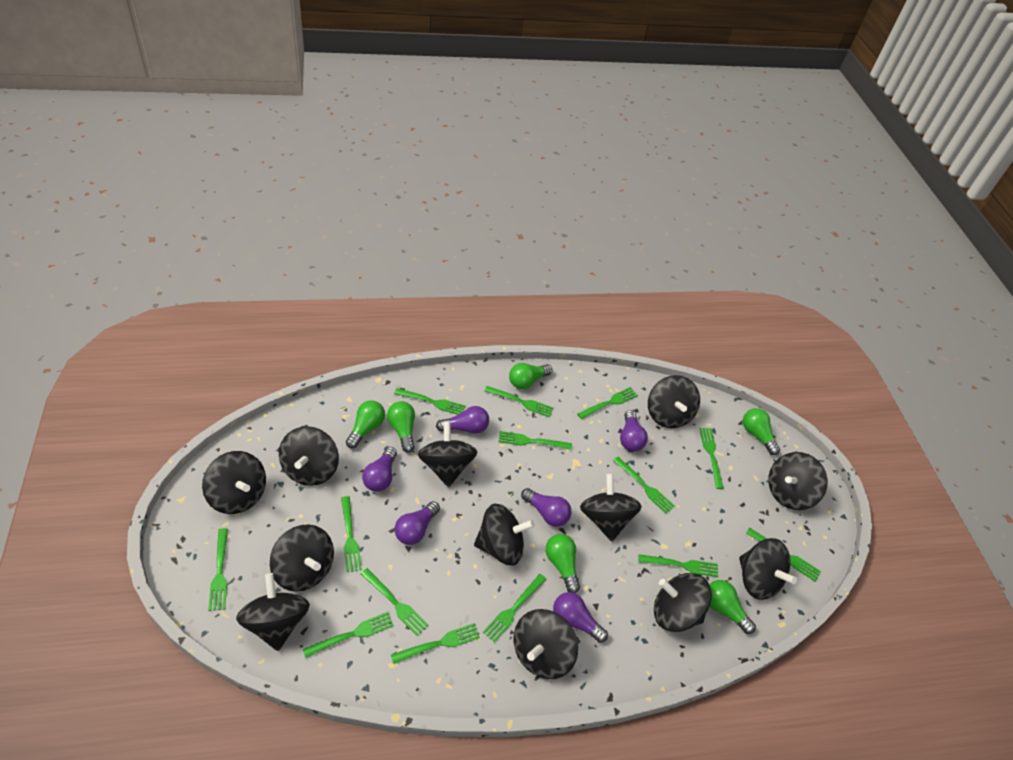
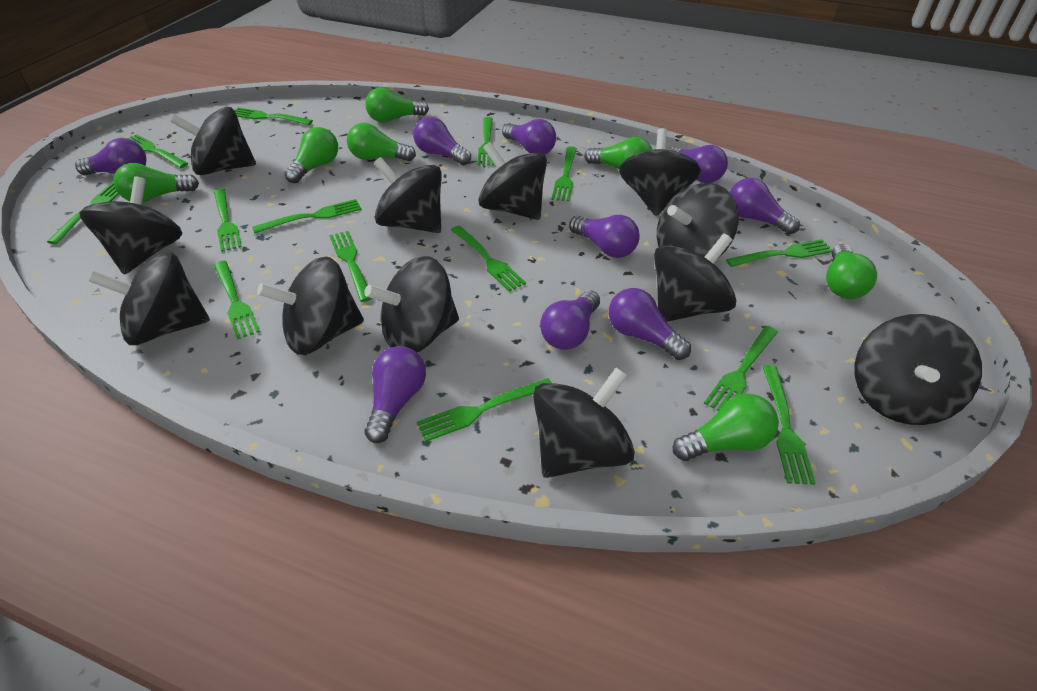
green light bulb: 6 -> 7
purple light bulb: 6 -> 9

